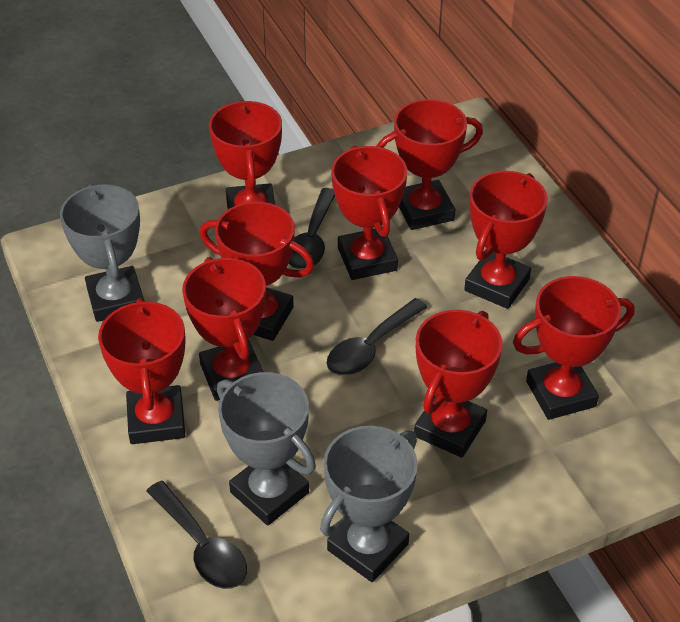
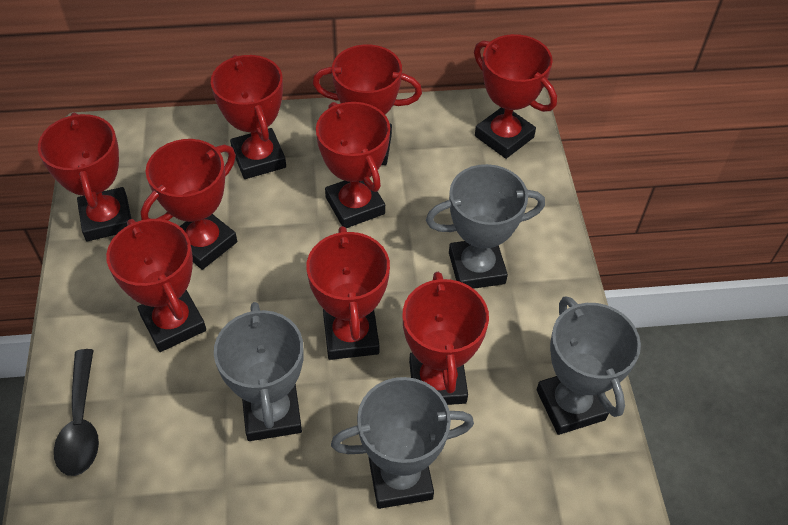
black spoon: 3 -> 1
grey trophy: 3 -> 4

